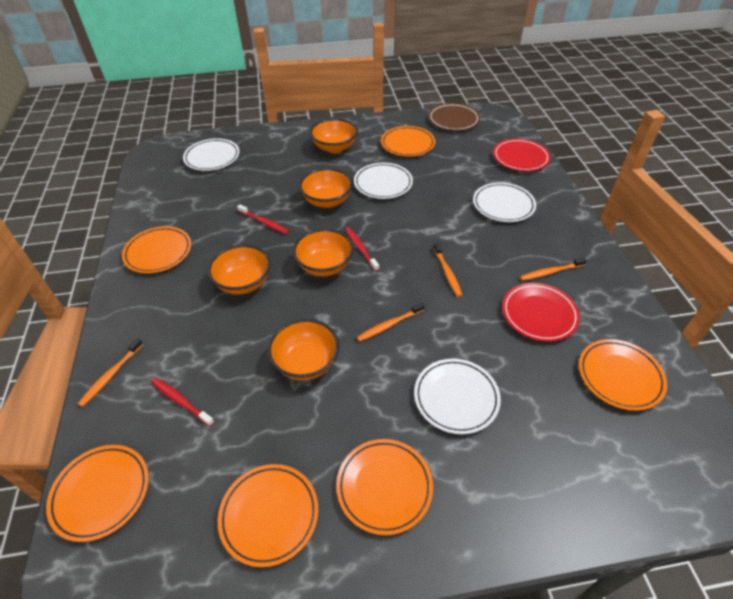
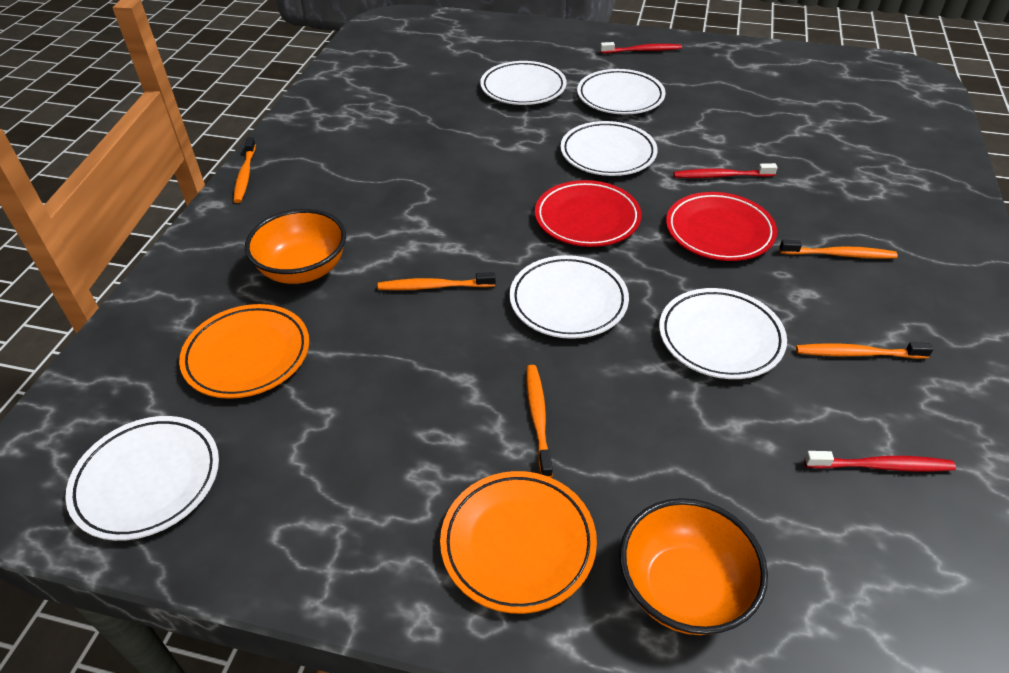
brown plate: 1 -> 0
orange bowl: 5 -> 2
orange plate: 6 -> 2
orange toothbrush: 4 -> 5
white plate: 4 -> 6

